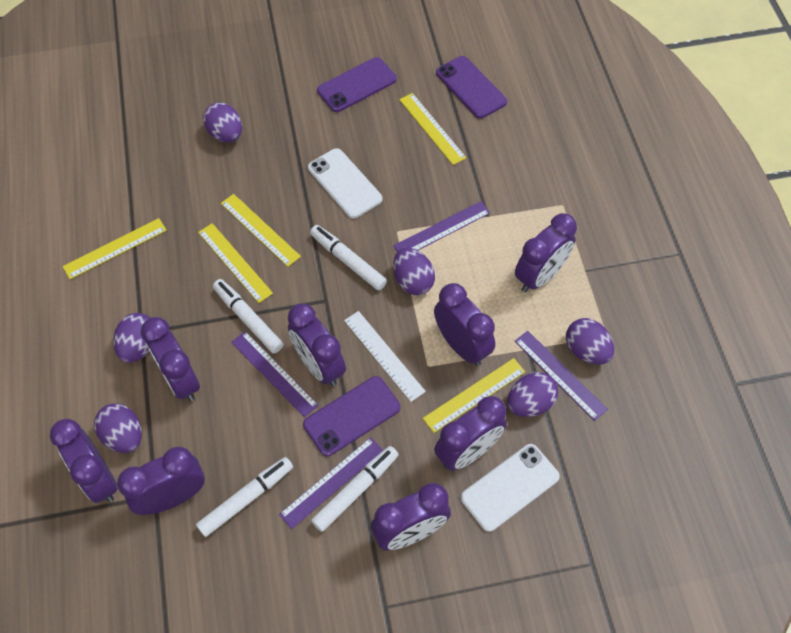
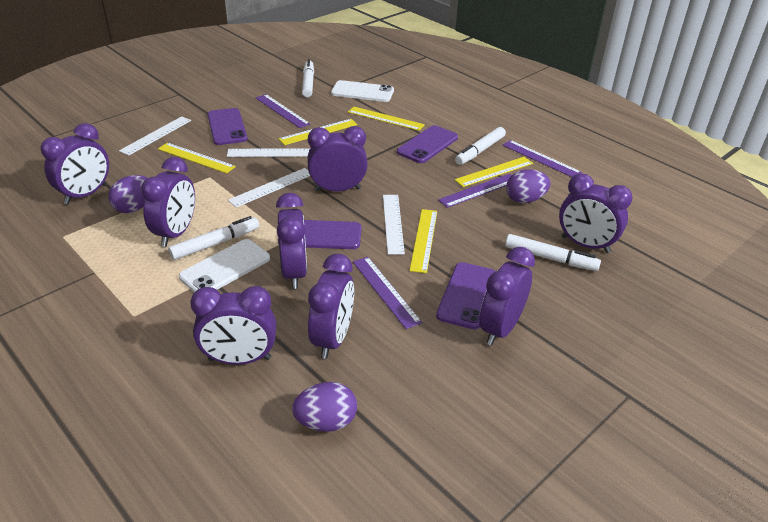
purple egg: 6 -> 3
purple phone: 3 -> 4
white ruler: 1 -> 4

